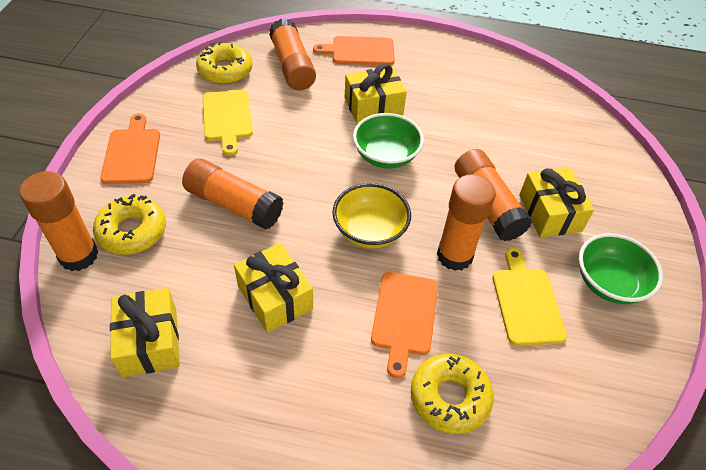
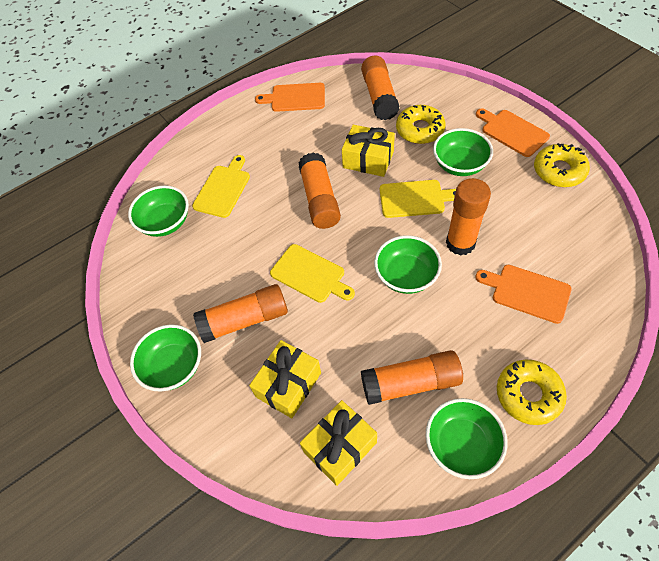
green bowl: 2 -> 5
yellow bowl: 1 -> 0
yellow cutting board: 2 -> 3
yellow gift: 4 -> 3

